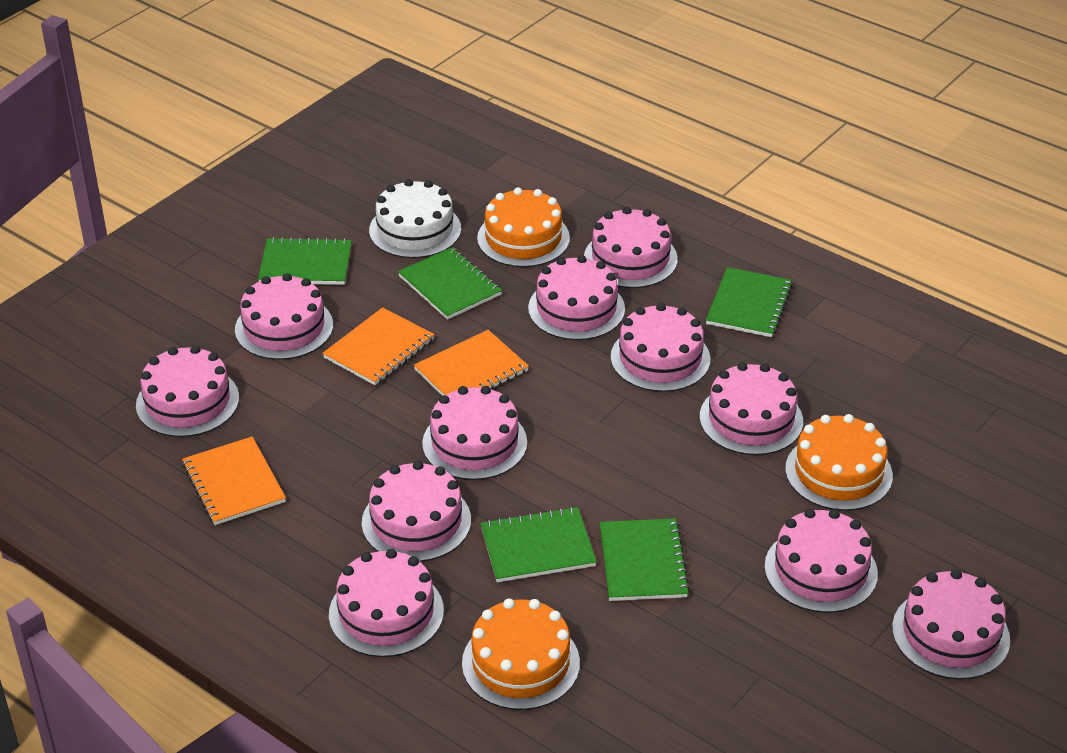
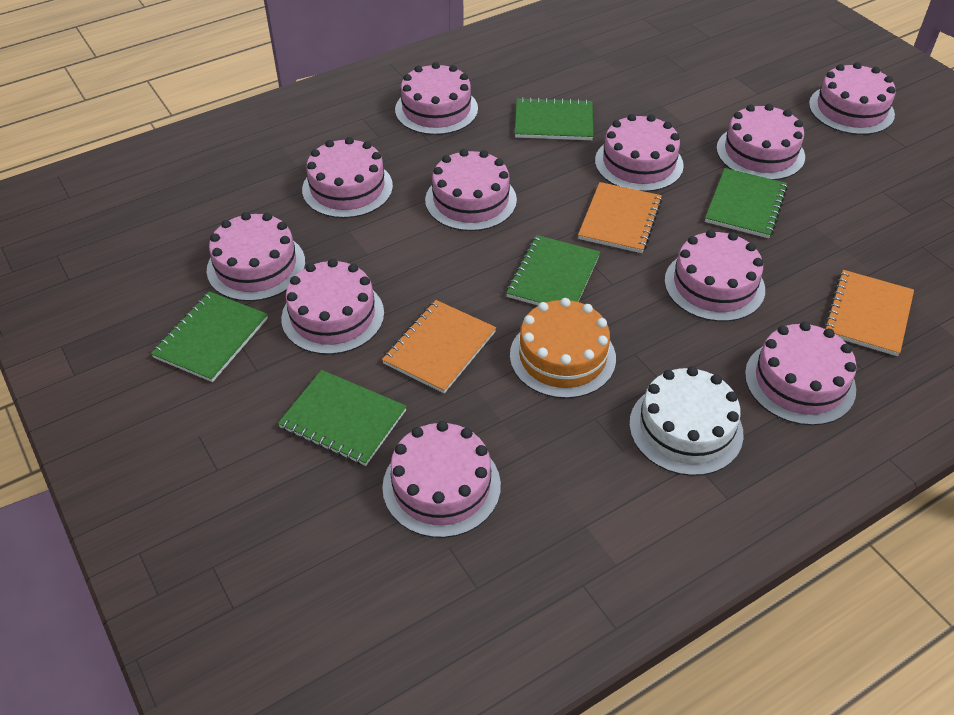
orange cake: 3 -> 1

